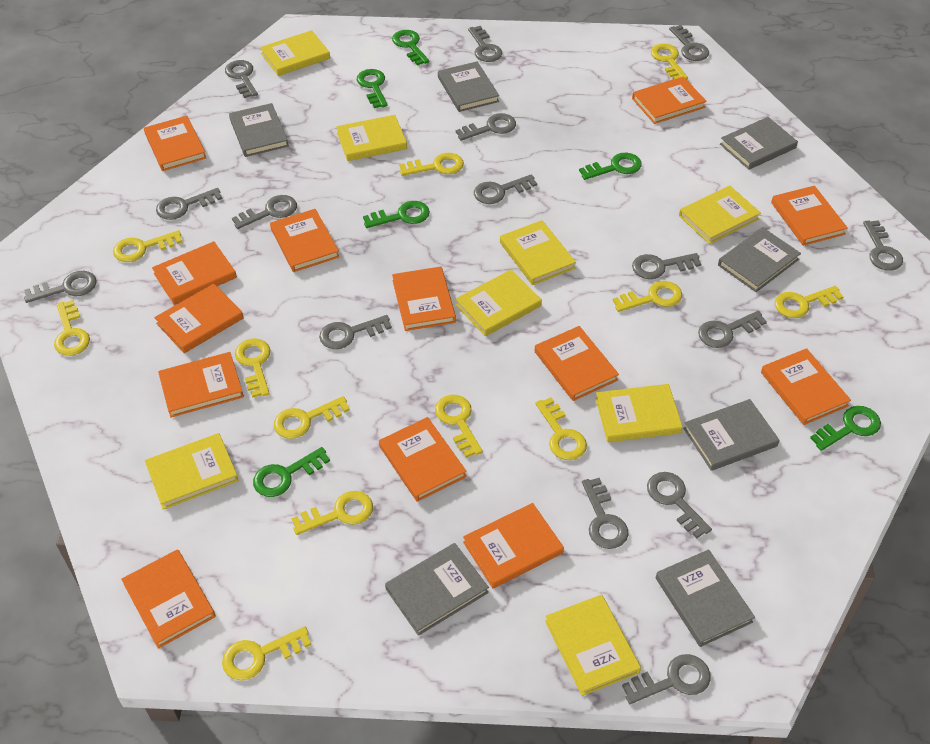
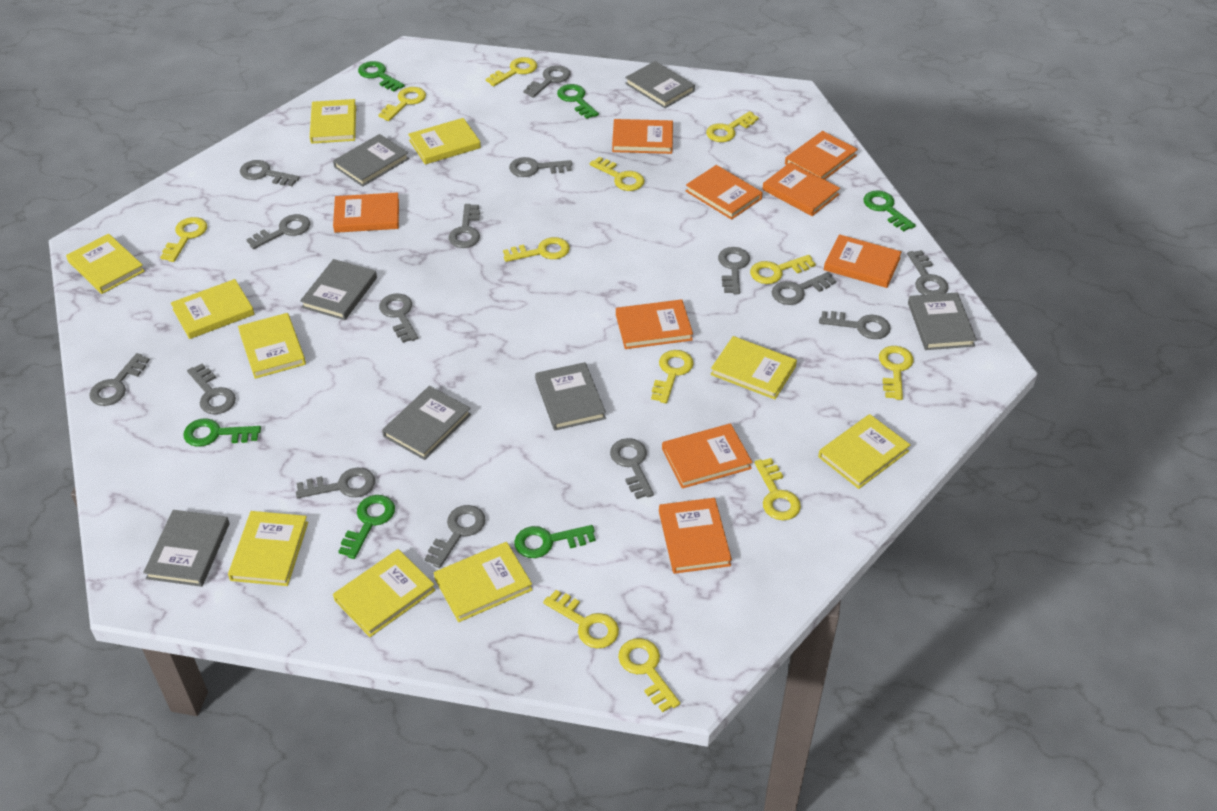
orange book: 13 -> 9
yellow book: 8 -> 10

